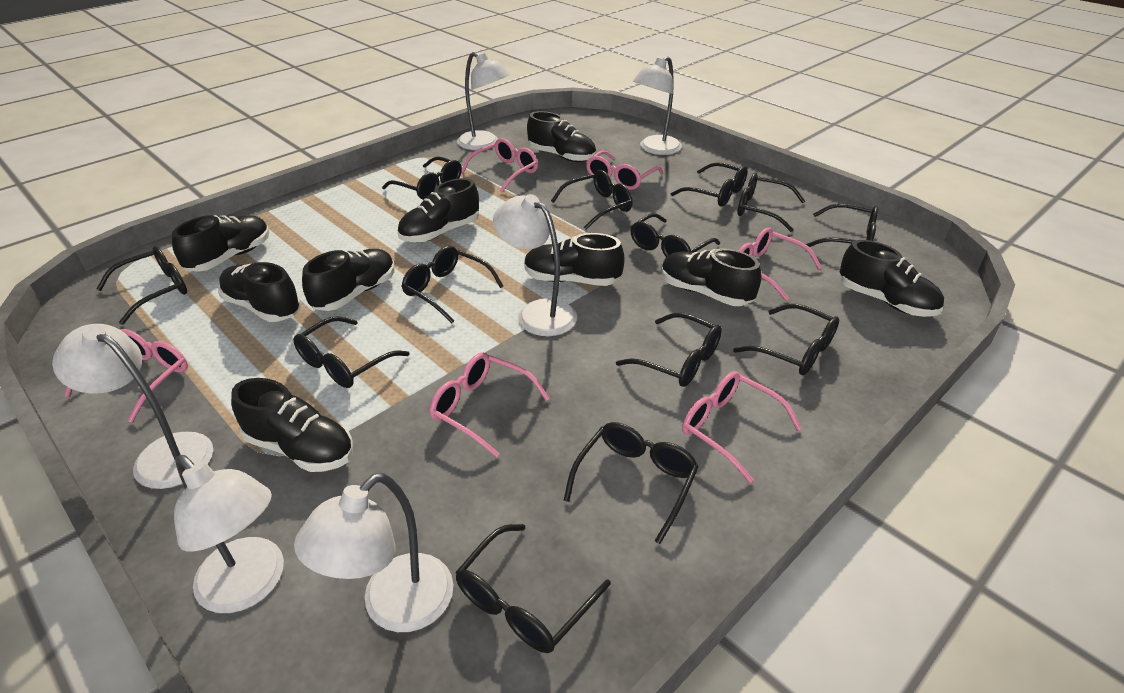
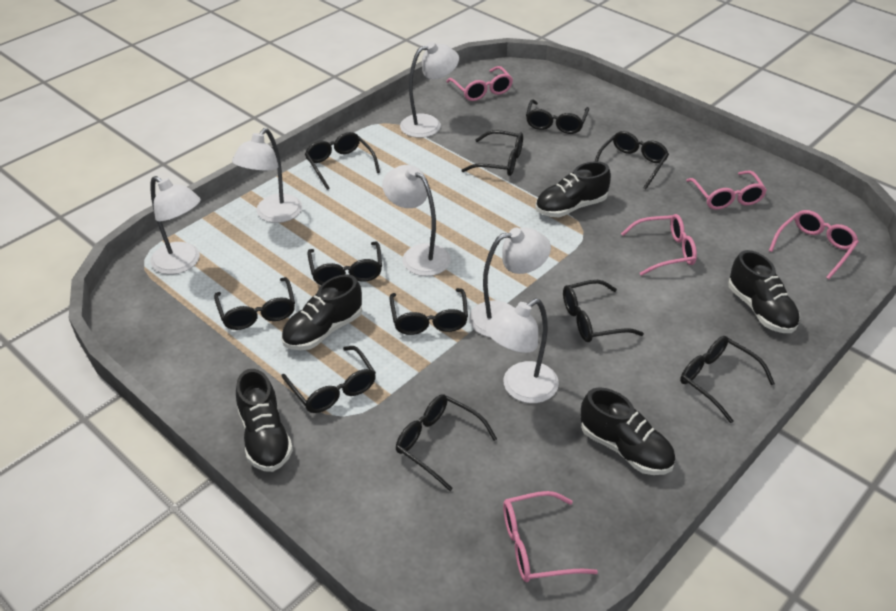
black glasses: 13 -> 11
black shoe: 9 -> 5
pink glasses: 6 -> 5

